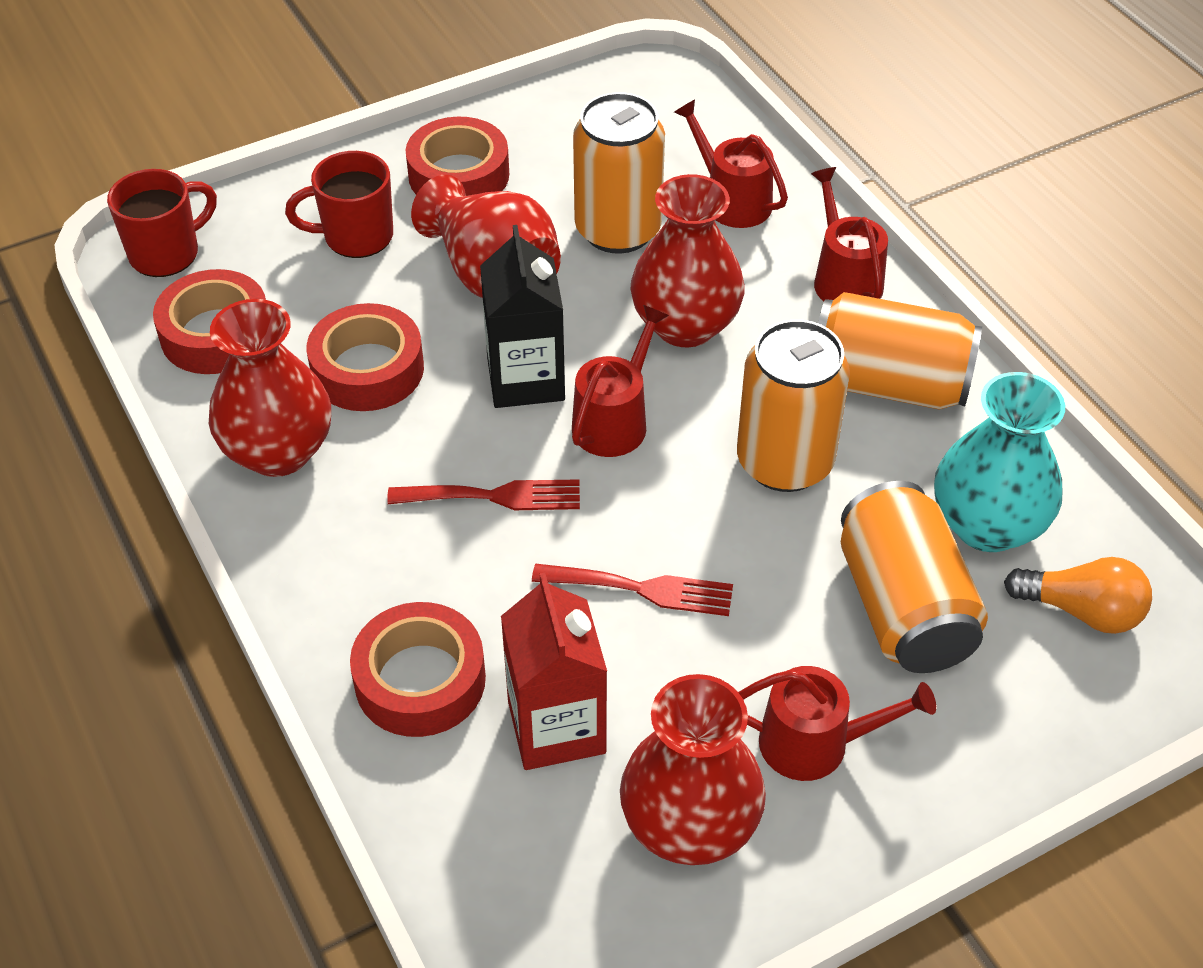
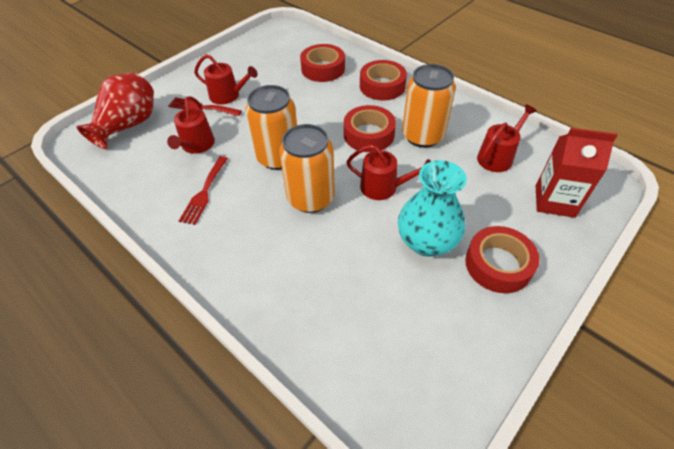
black carton: 1 -> 0
orange can: 4 -> 3
orange light bulb: 1 -> 0
red mug: 2 -> 0
red vase: 4 -> 1

